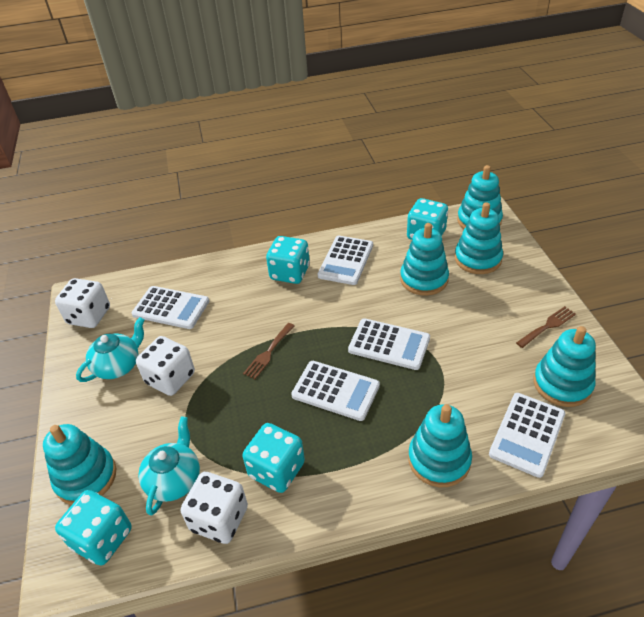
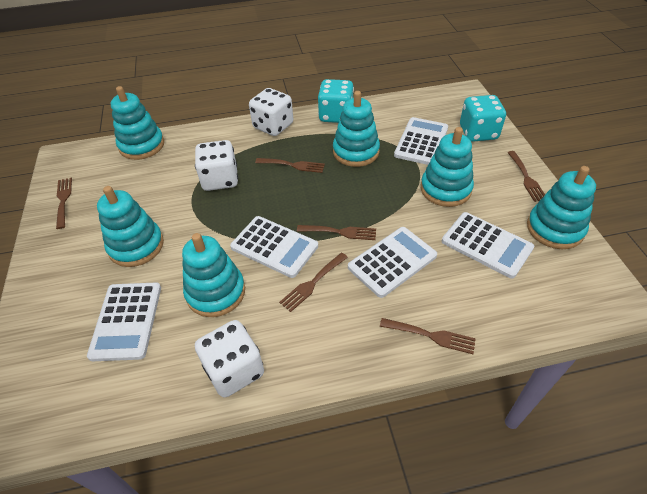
brown fork: 2 -> 6
turquoise dice: 4 -> 2
turquoise teapot: 2 -> 0

